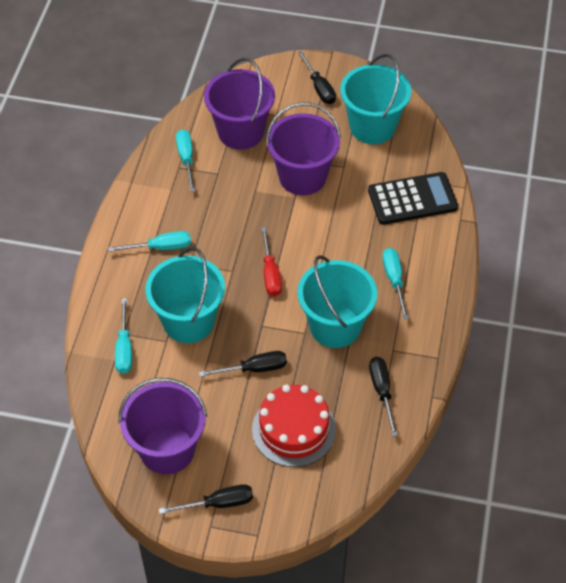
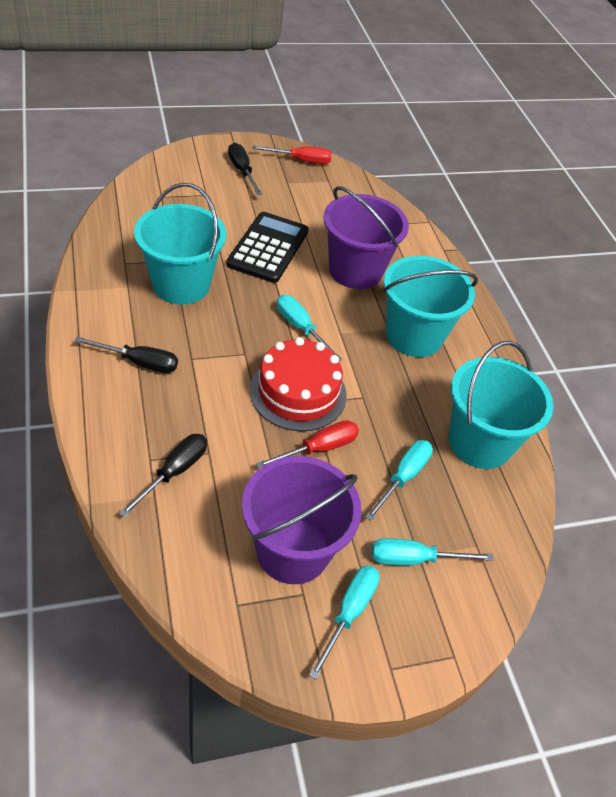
black screwdriver: 4 -> 3
purple bucket: 3 -> 2
red screwdriver: 1 -> 2

